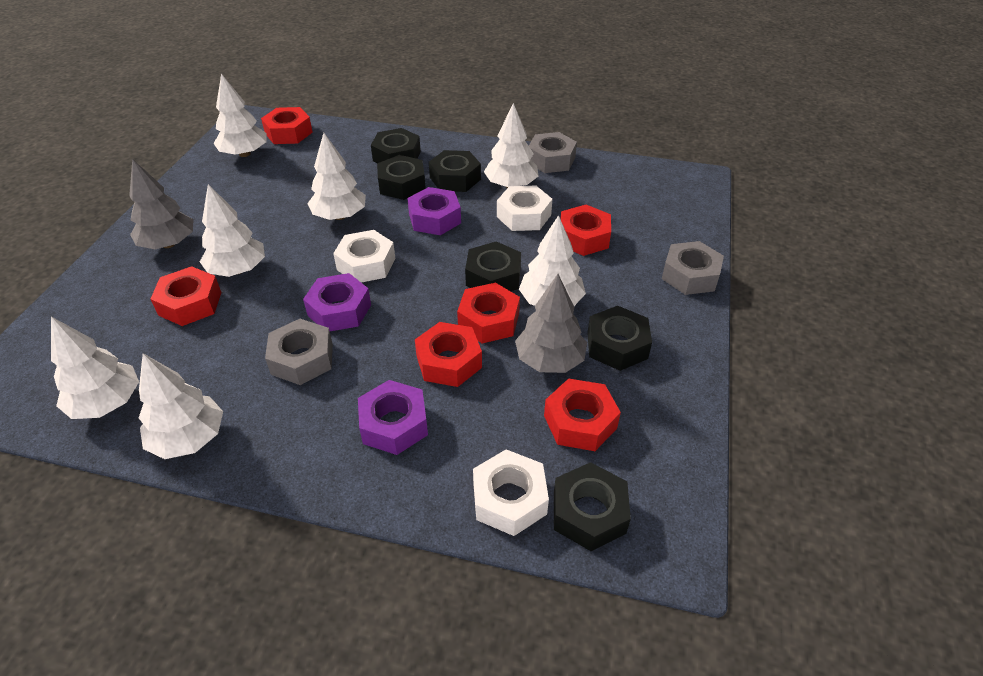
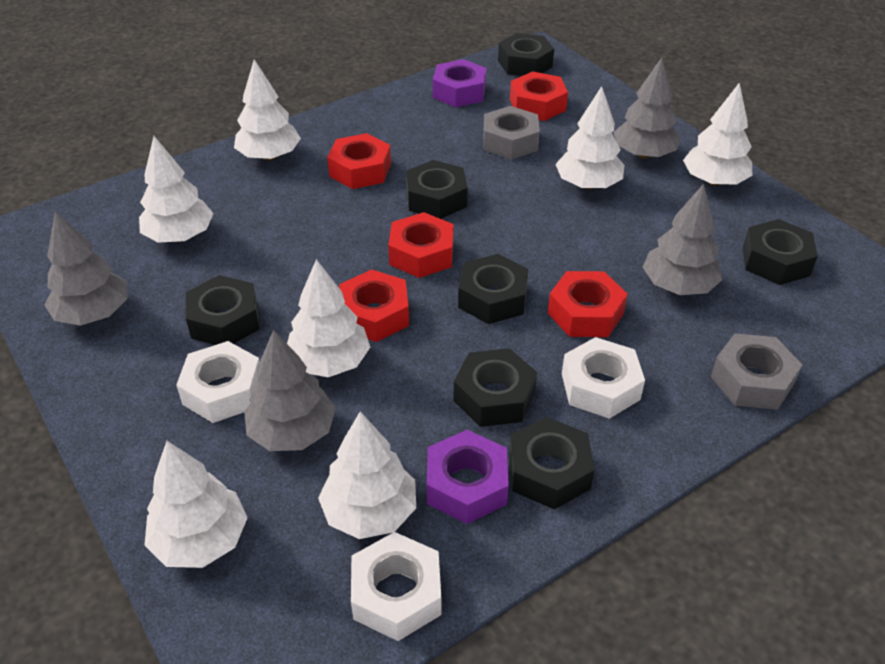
black nut: 6 -> 7
grey nut: 3 -> 2
grey tree: 2 -> 4
purple nut: 3 -> 2
red nut: 6 -> 5

